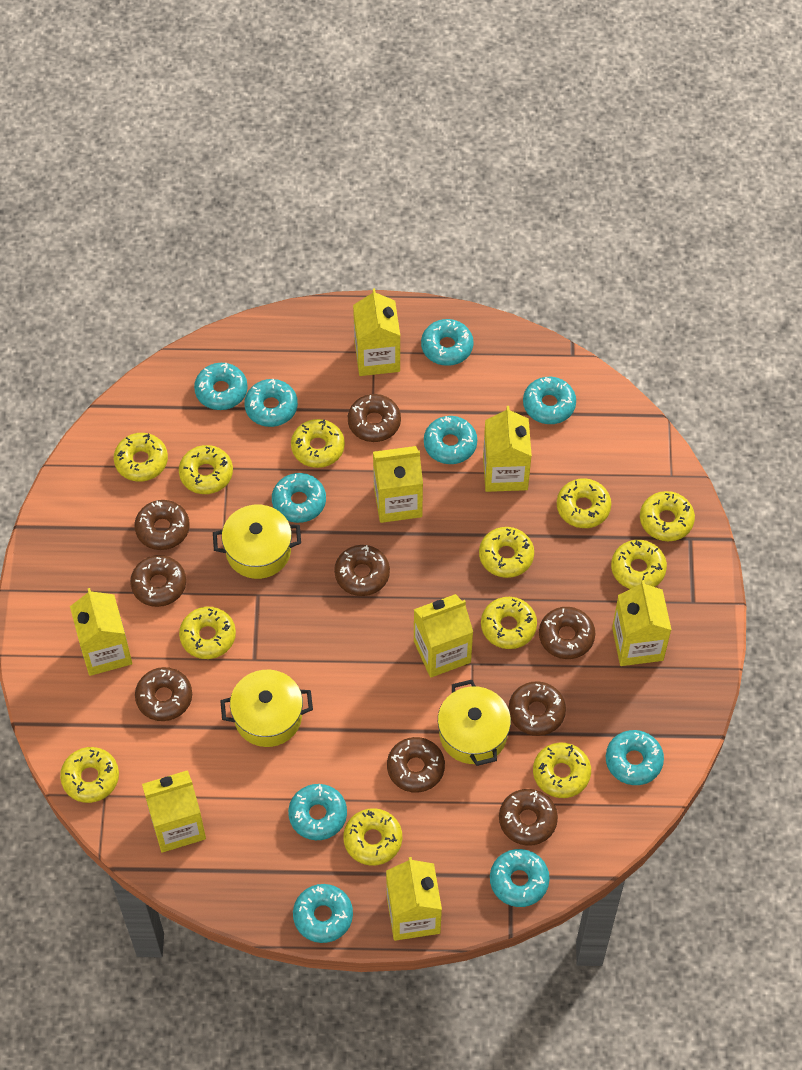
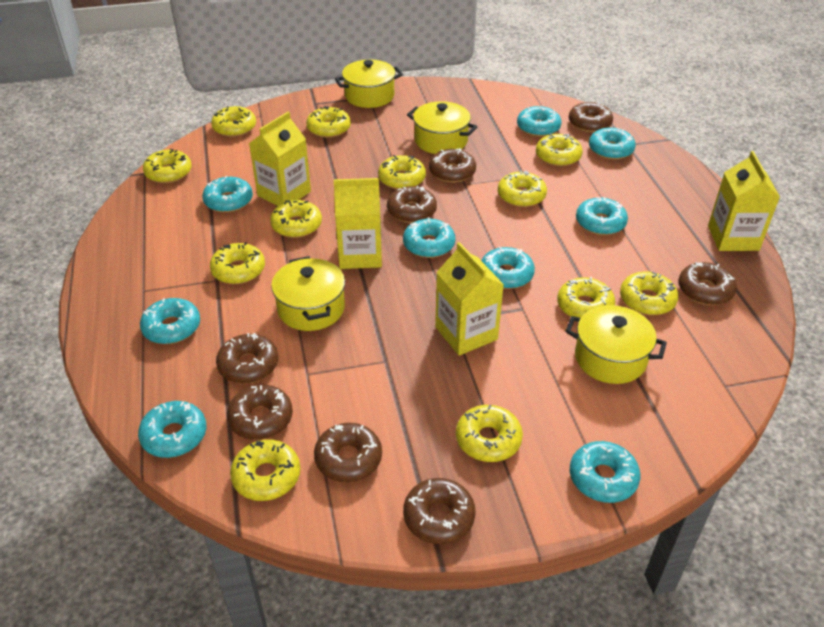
brown donut: 9 -> 8
turquoise donut: 10 -> 9
yellow carton: 8 -> 4
yellow pot: 3 -> 4

